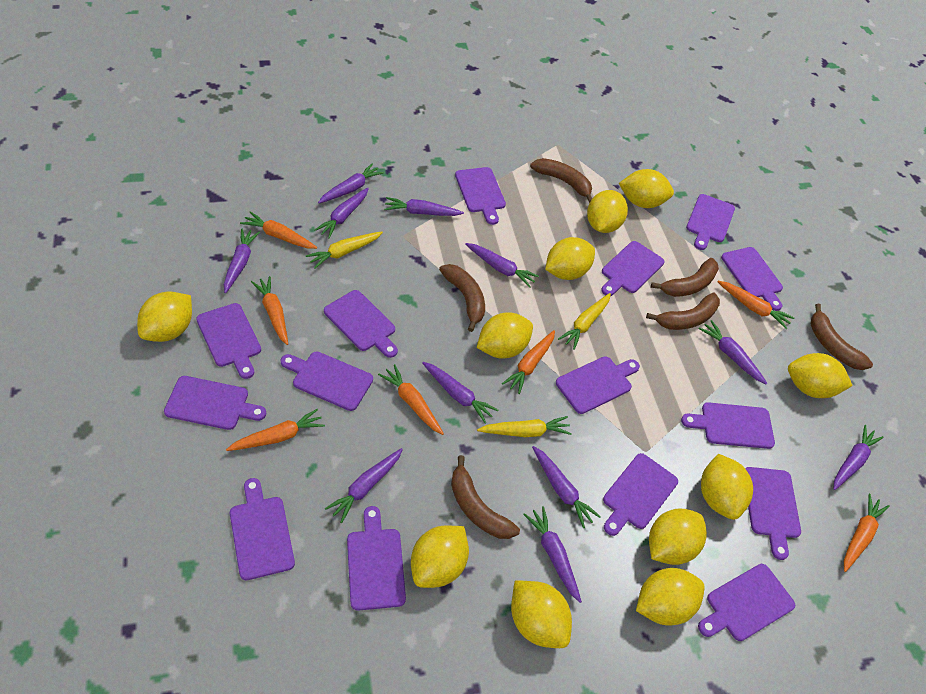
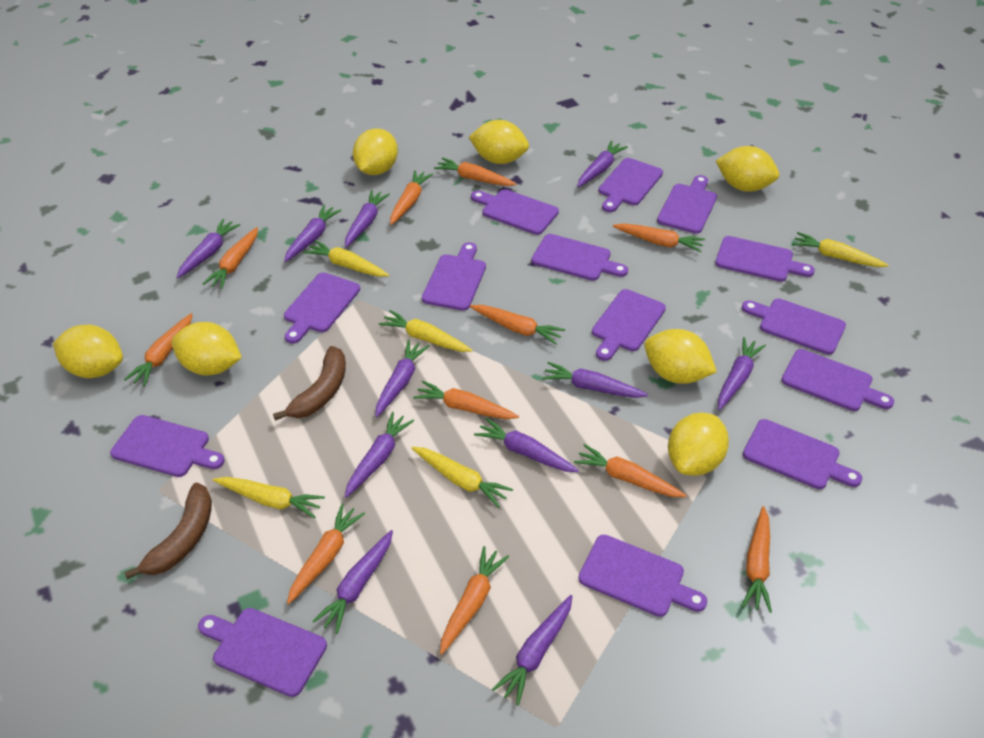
brown banana: 6 -> 2
orange carrot: 7 -> 11
purple cutting board: 15 -> 14
yellow carrot: 3 -> 5
yellow lemon: 11 -> 7

